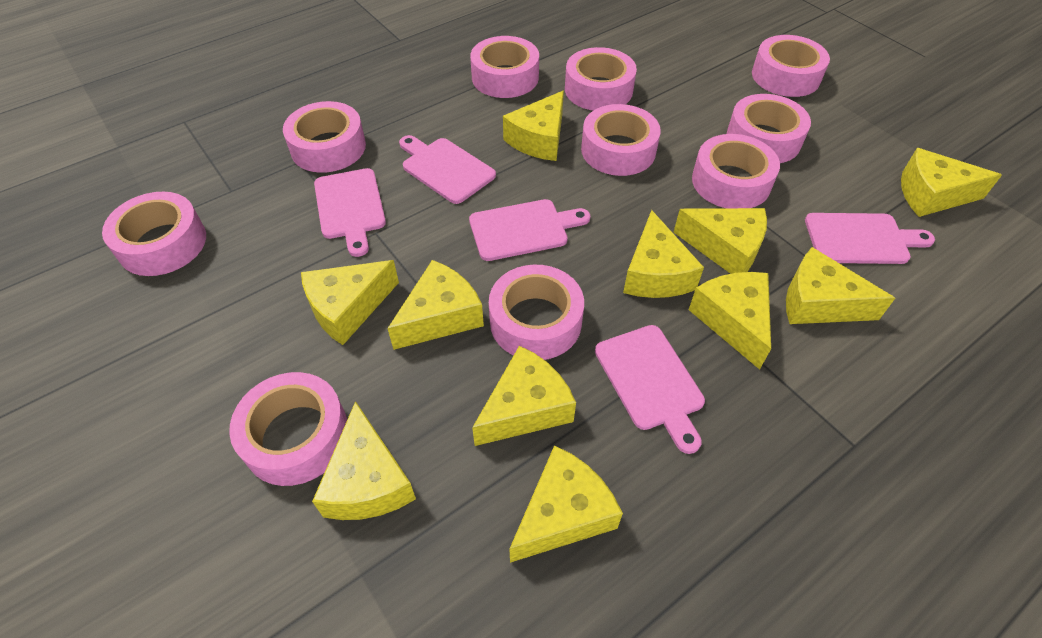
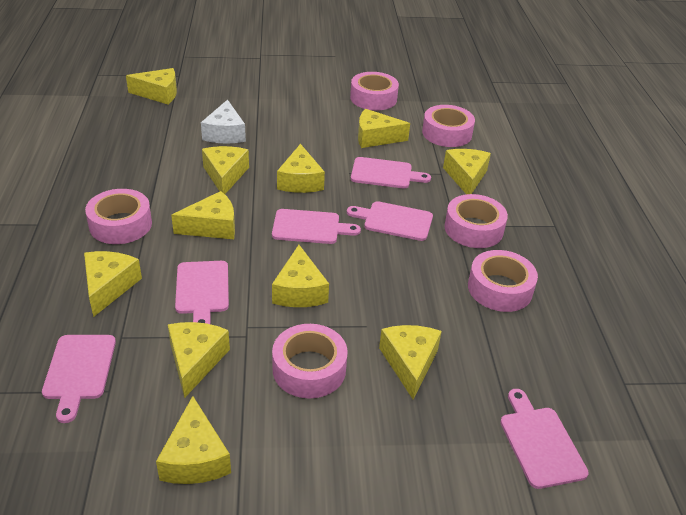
pink cutting board: 5 -> 6
pink tape: 10 -> 6
white cheese: 0 -> 1

